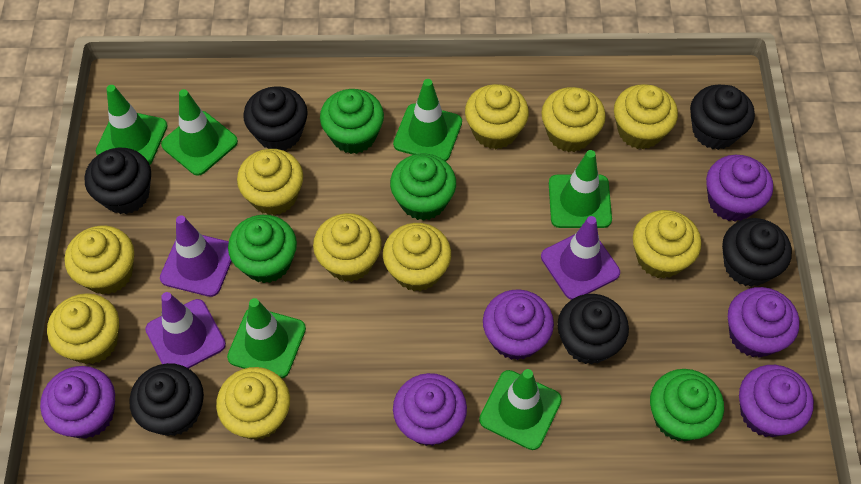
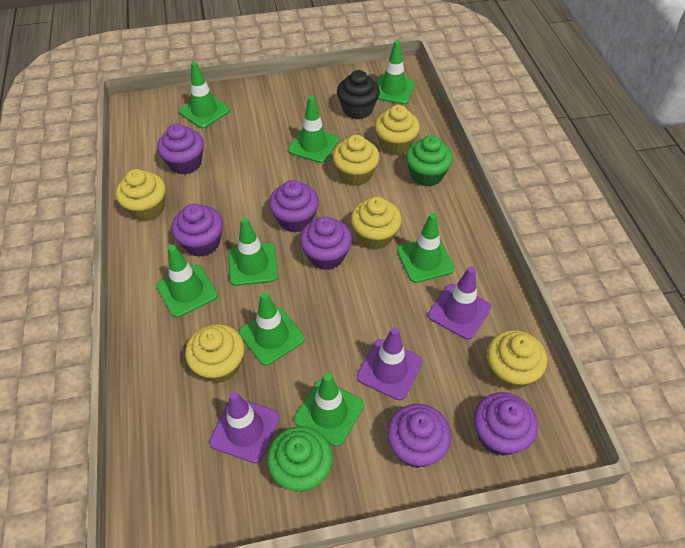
black cupcake: 6 -> 1
green cupcake: 4 -> 2
green traffic cone: 6 -> 8
yellow cupcake: 10 -> 6

